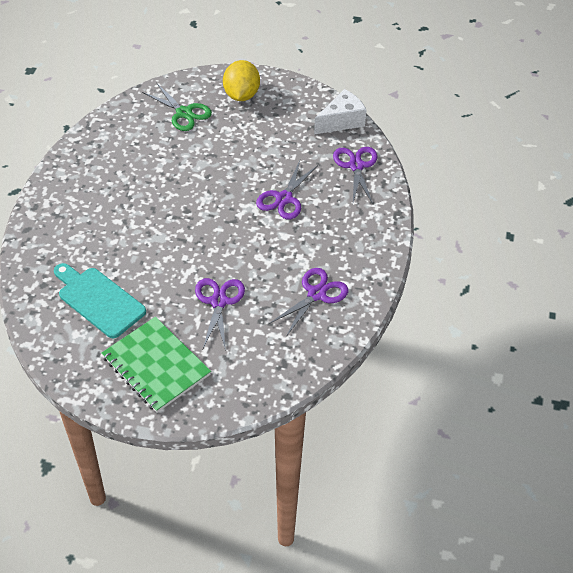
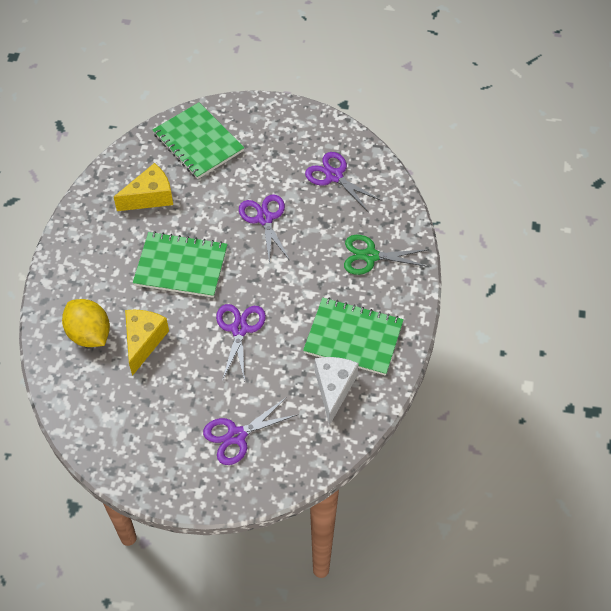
green notebook: 1 -> 3
turquoise cutting board: 1 -> 0
yellow cheese: 0 -> 2

